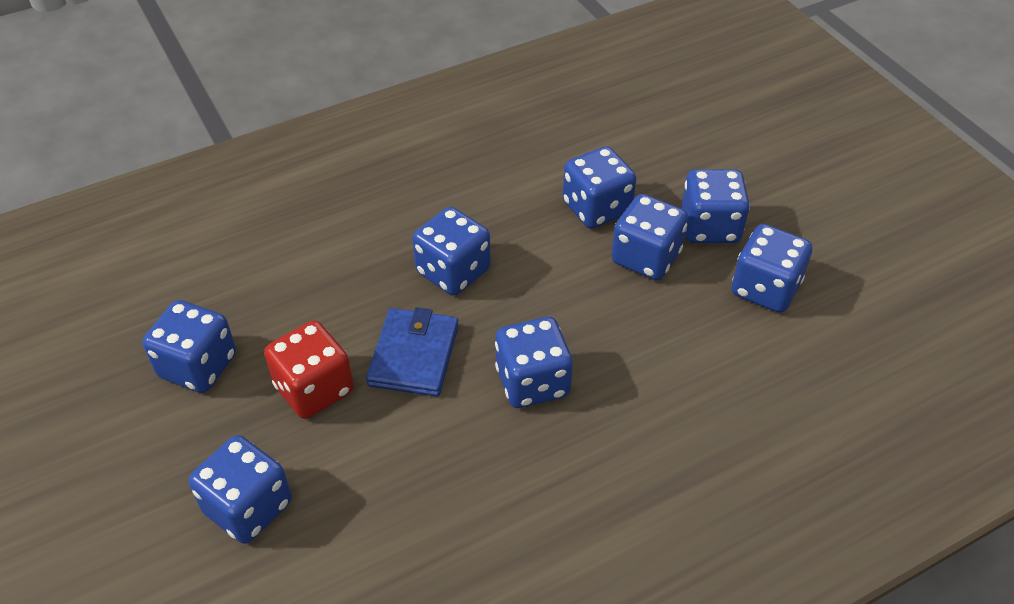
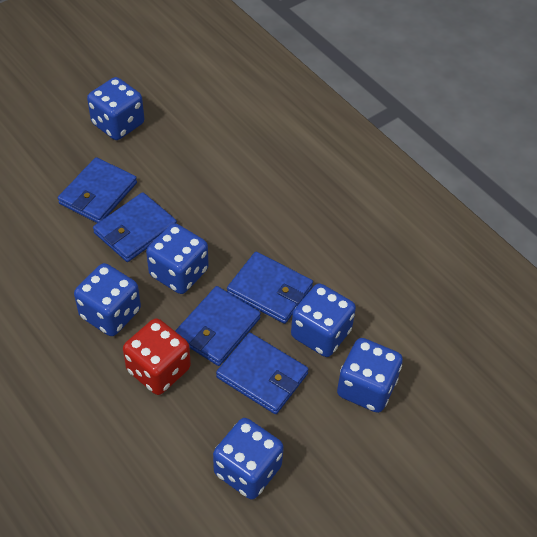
blue dice: 8 -> 6
blue wallet: 1 -> 5

